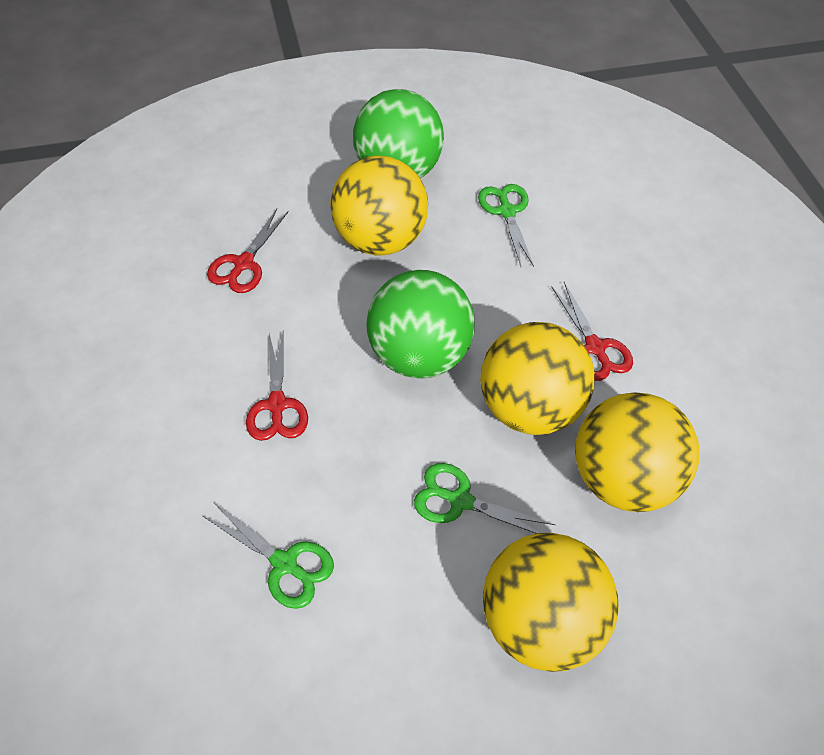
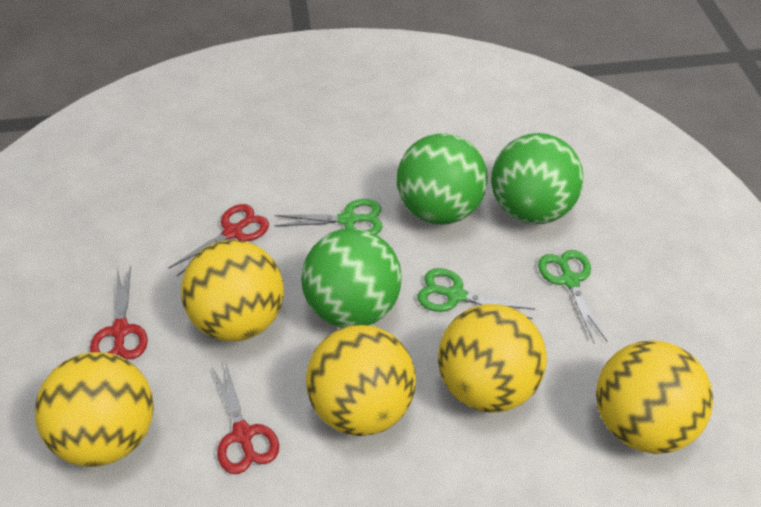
green ball: 2 -> 3
yellow ball: 4 -> 5

